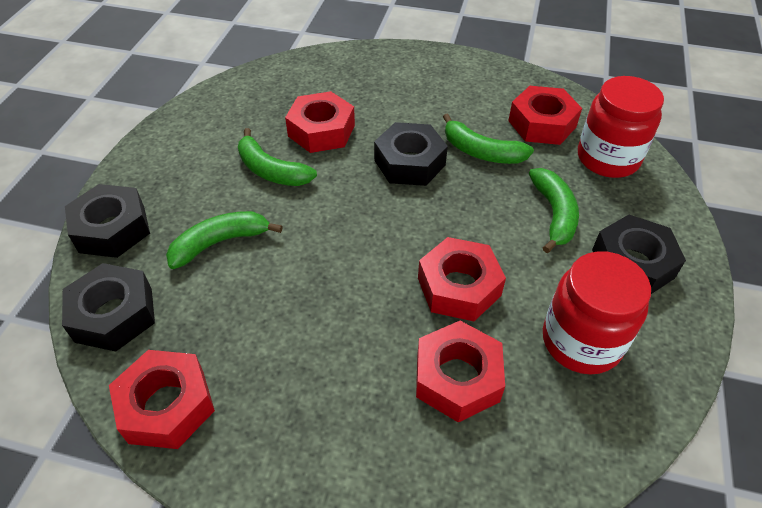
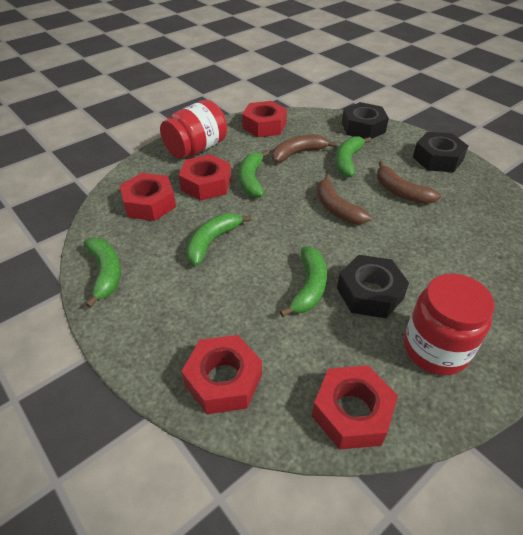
black nut: 4 -> 3
brown banana: 0 -> 3
green banana: 4 -> 5

